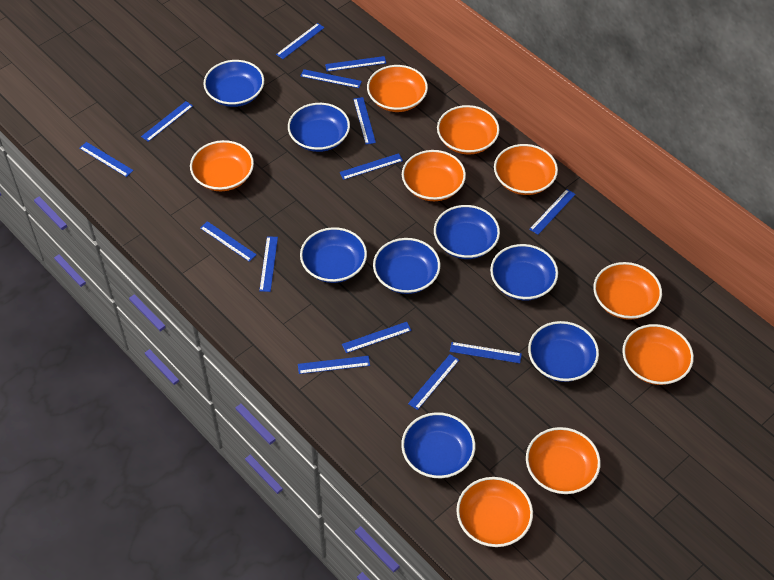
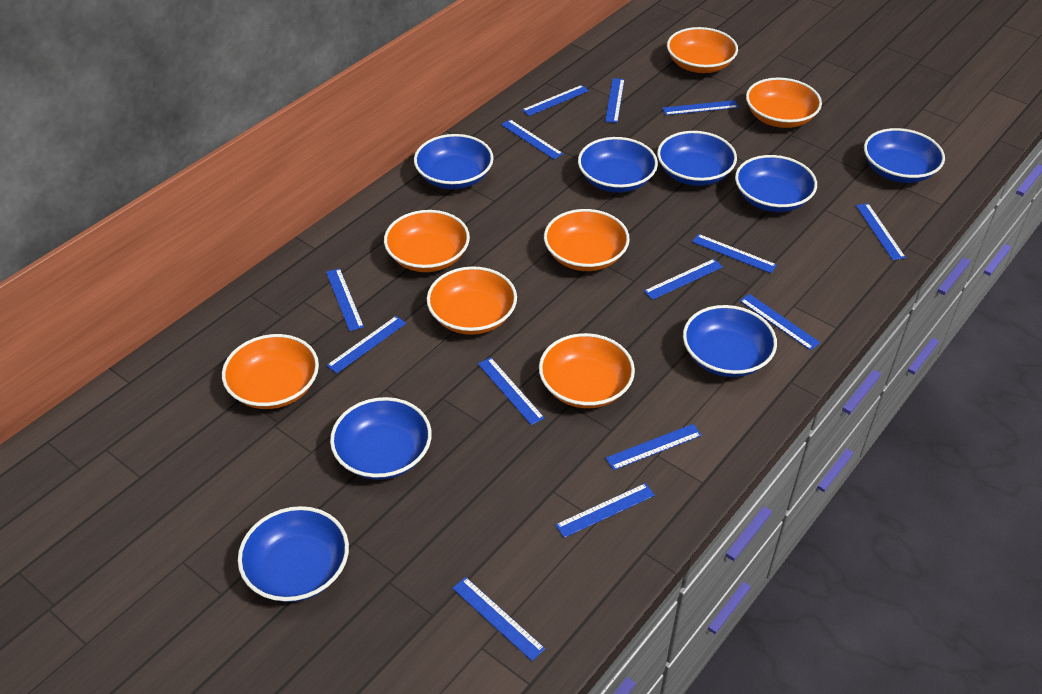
orange bowl: 9 -> 7

